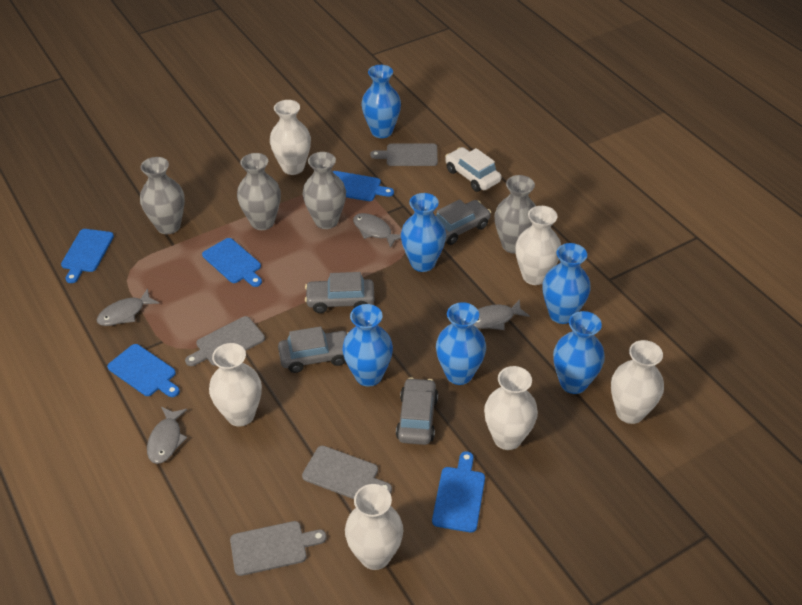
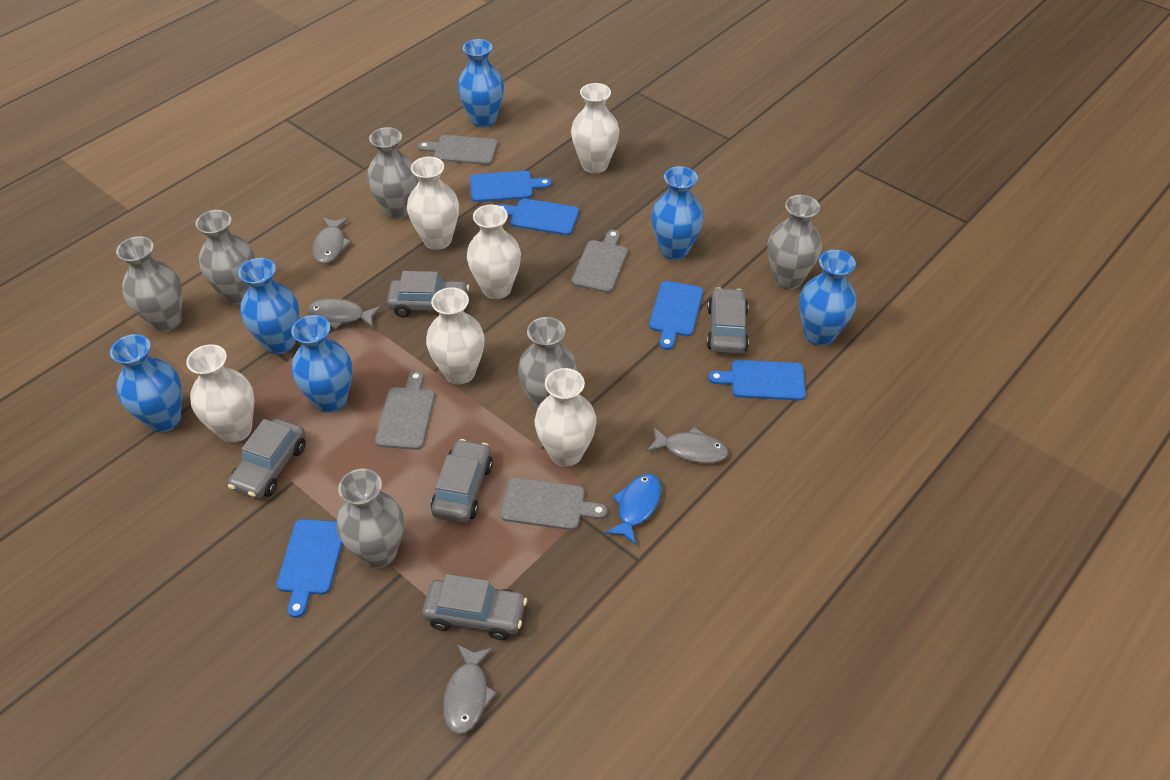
blue fish: 0 -> 1
grey car: 4 -> 5
grey vase: 4 -> 6
white car: 1 -> 0

